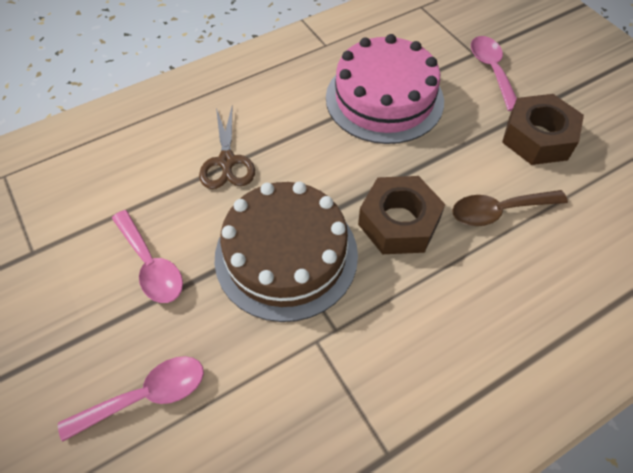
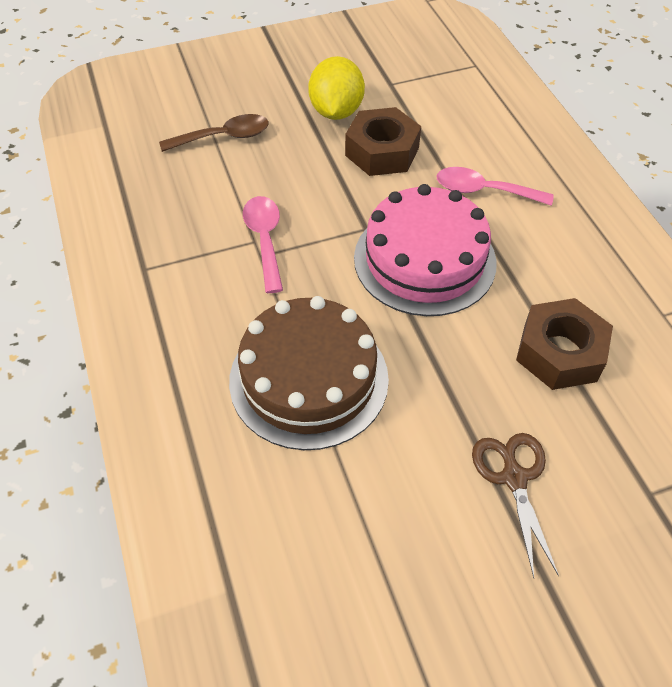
pink spoon: 3 -> 2
yellow lemon: 0 -> 1

